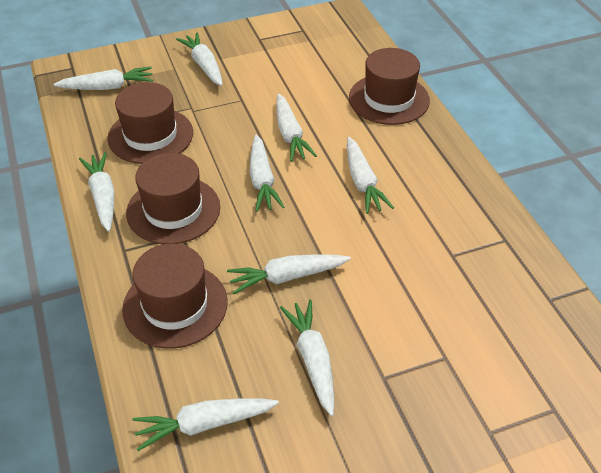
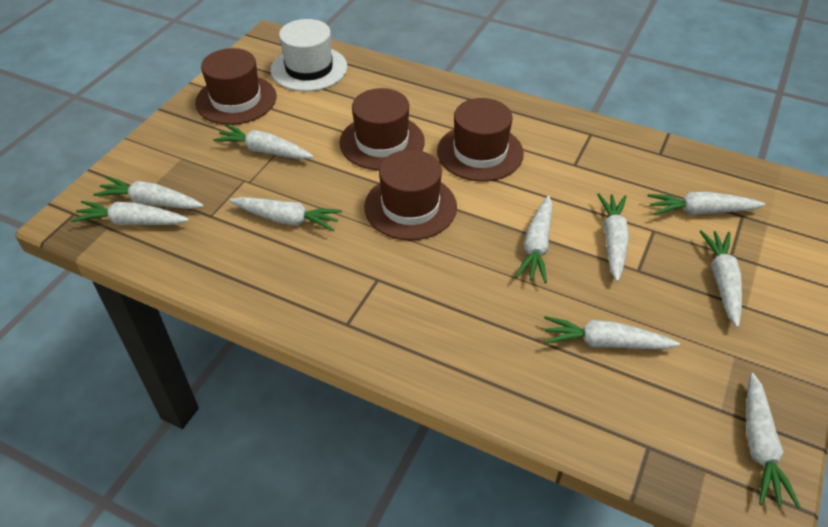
white carrot: 9 -> 10
white hat: 0 -> 1

